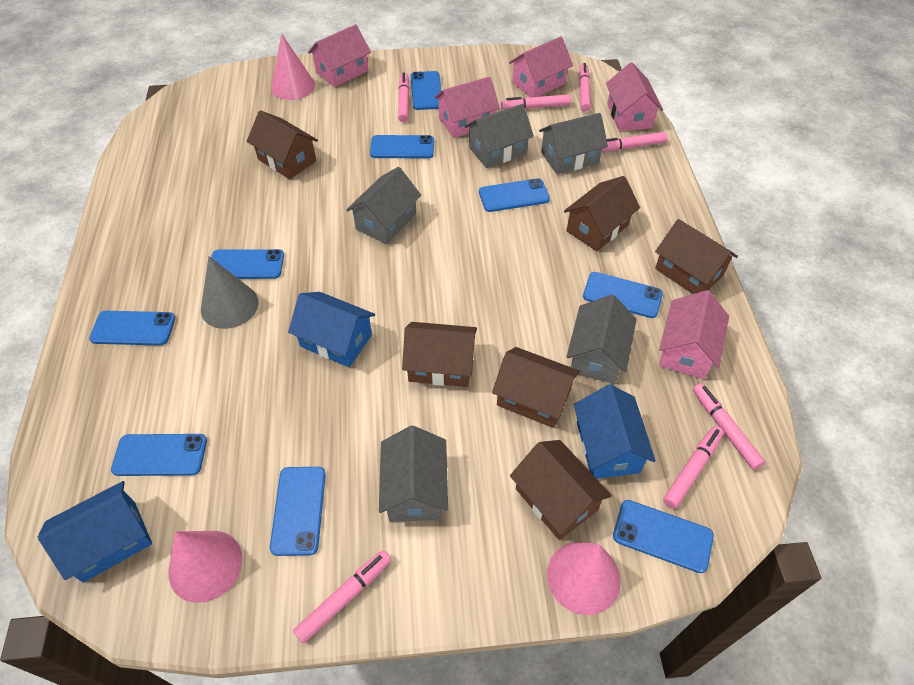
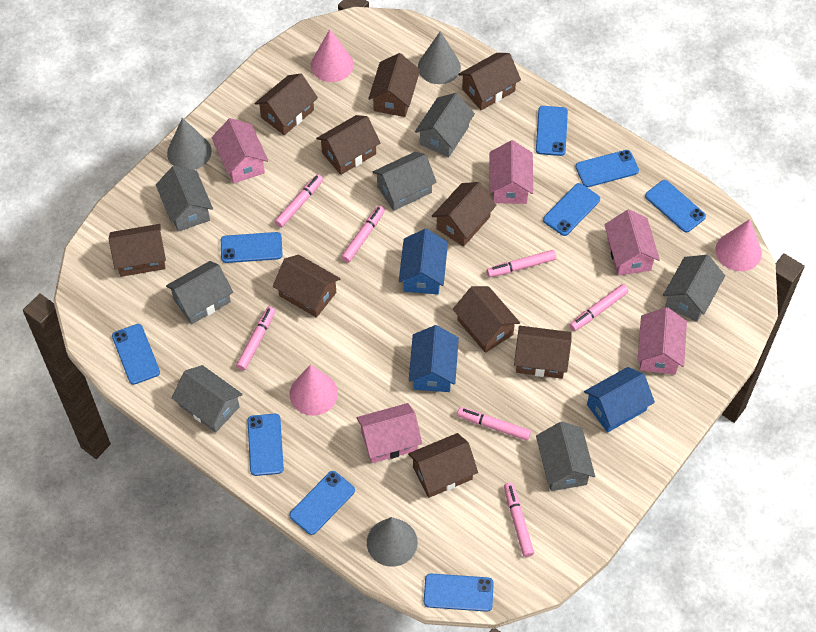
brown house: 6 -> 10
grey cone: 1 -> 3
grey house: 5 -> 7

